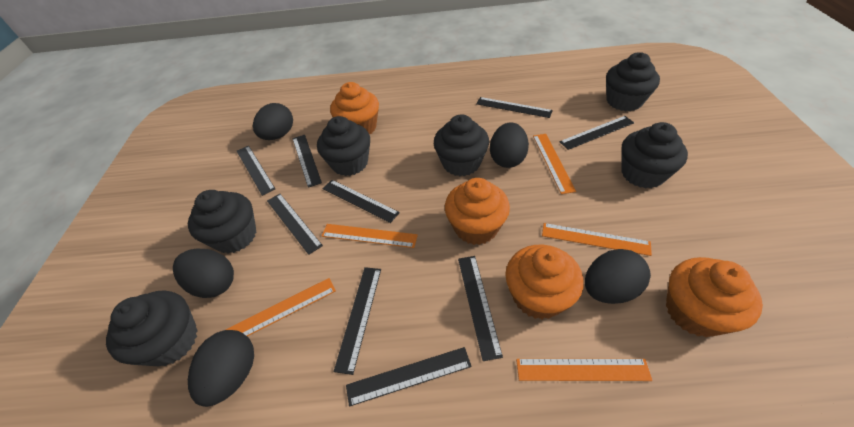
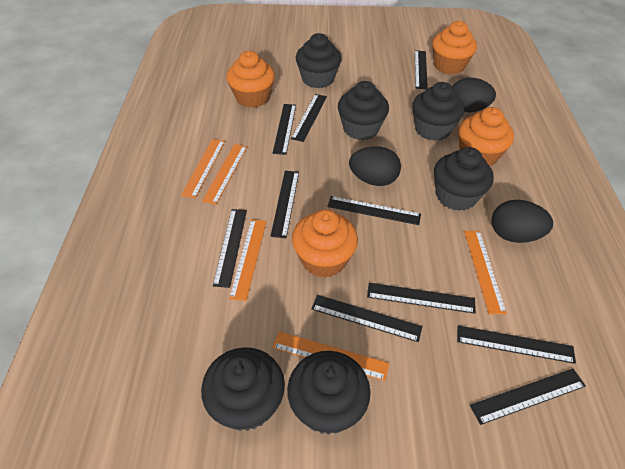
black egg: 5 -> 3
black ruler: 9 -> 10

